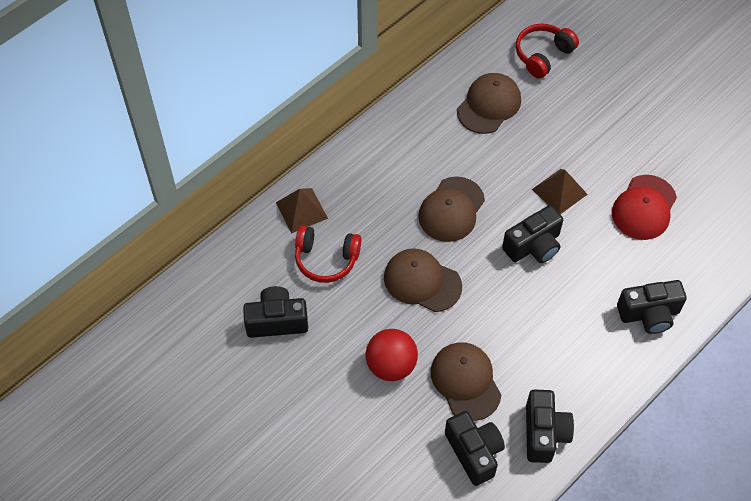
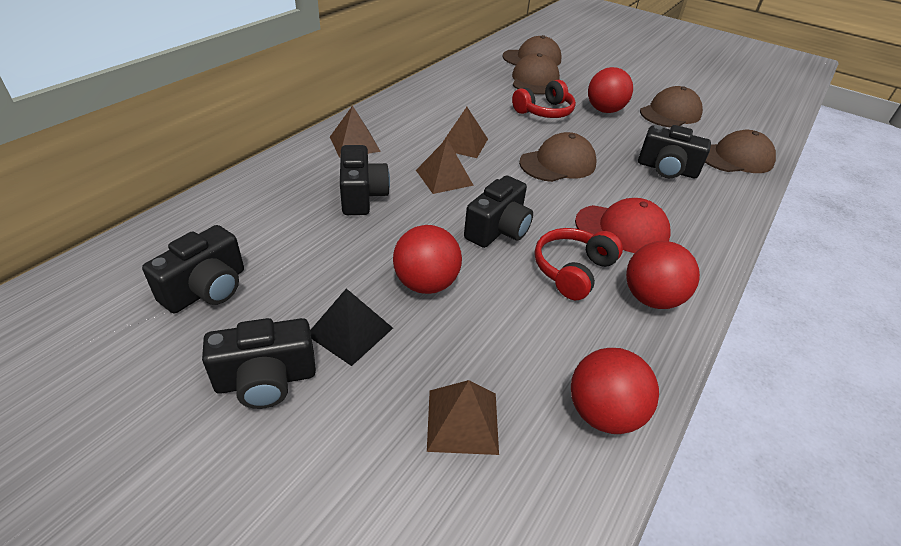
black pyramid: 0 -> 1
brown cap: 4 -> 5
brown pyramid: 2 -> 4
red ball: 1 -> 4

